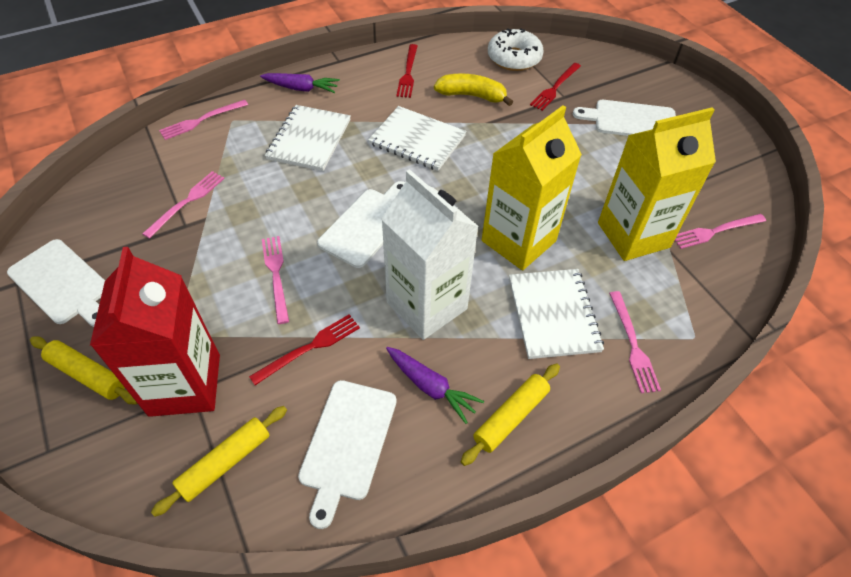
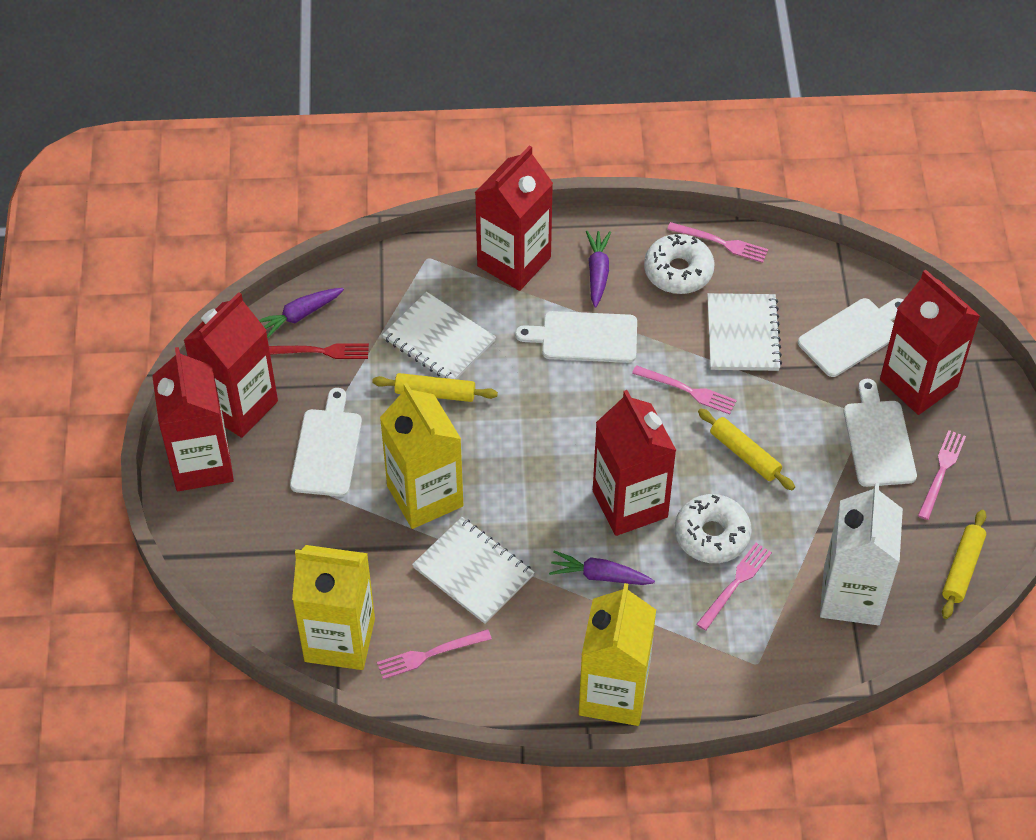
purple carrot: 2 -> 3
red carton: 1 -> 5
red fork: 3 -> 1
white donut: 1 -> 2
yellow banana: 1 -> 0
yellow carton: 2 -> 3

